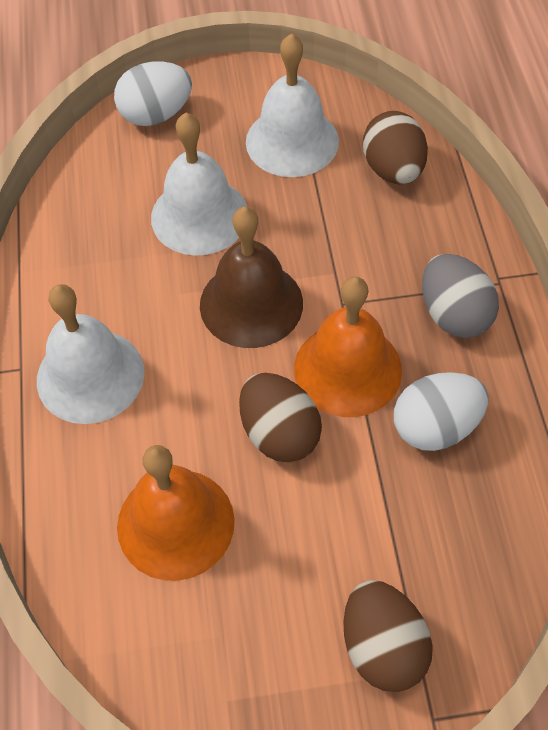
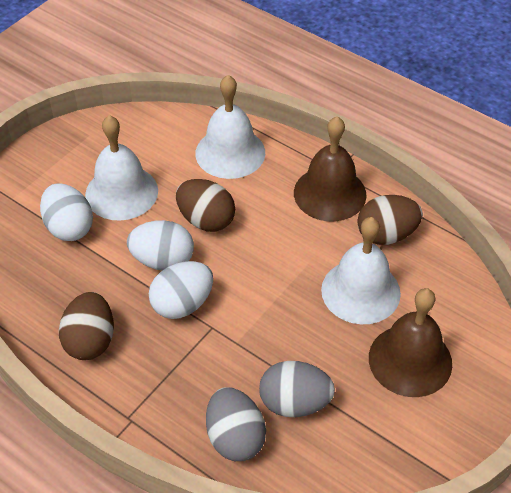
brown bell: 1 -> 2
grey egg: 1 -> 2
orange bell: 2 -> 0
white egg: 2 -> 3

